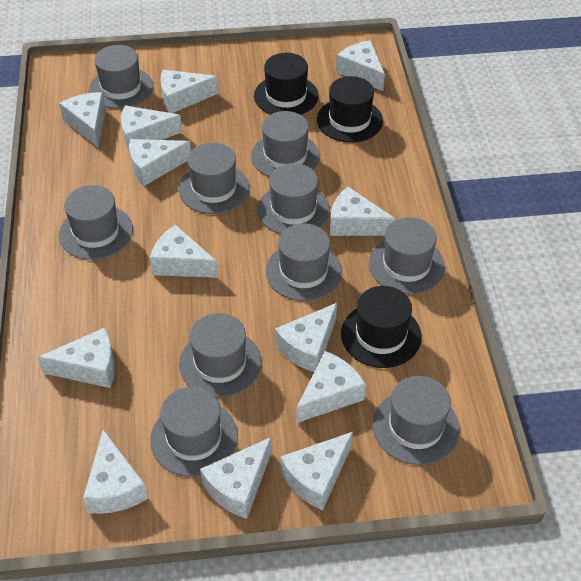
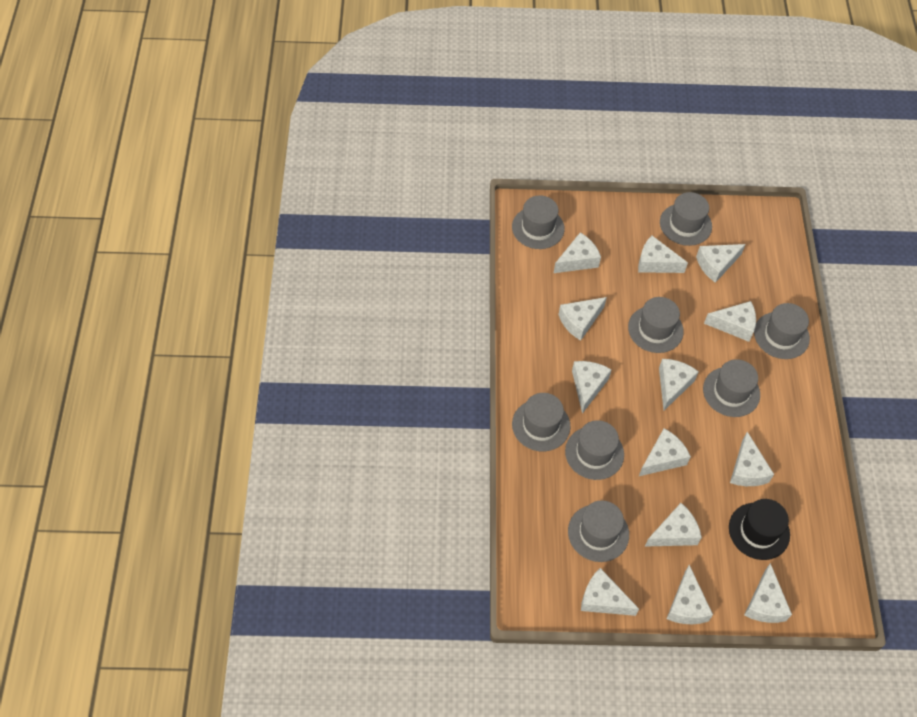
black hat: 3 -> 1
grey hat: 10 -> 8

